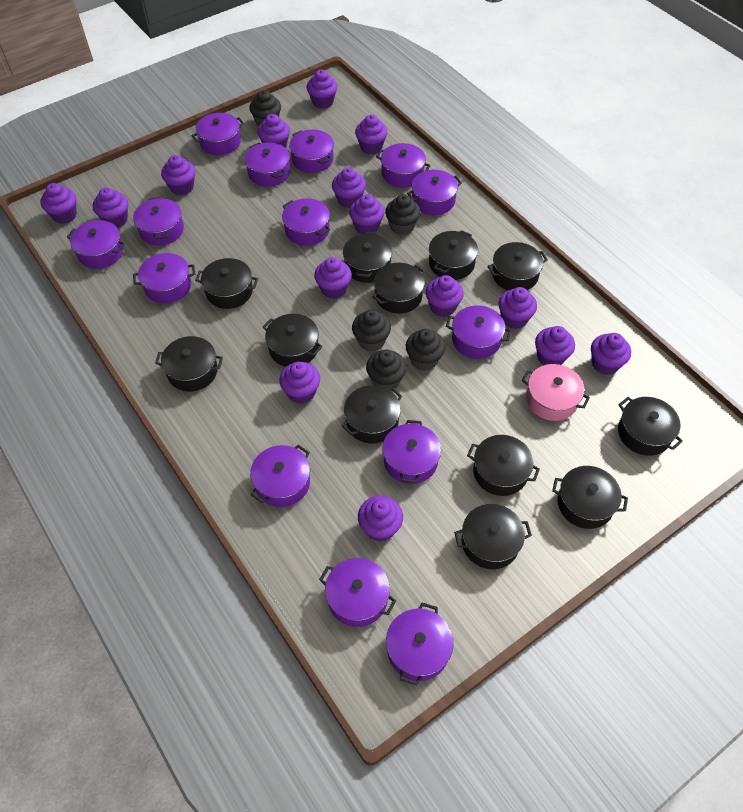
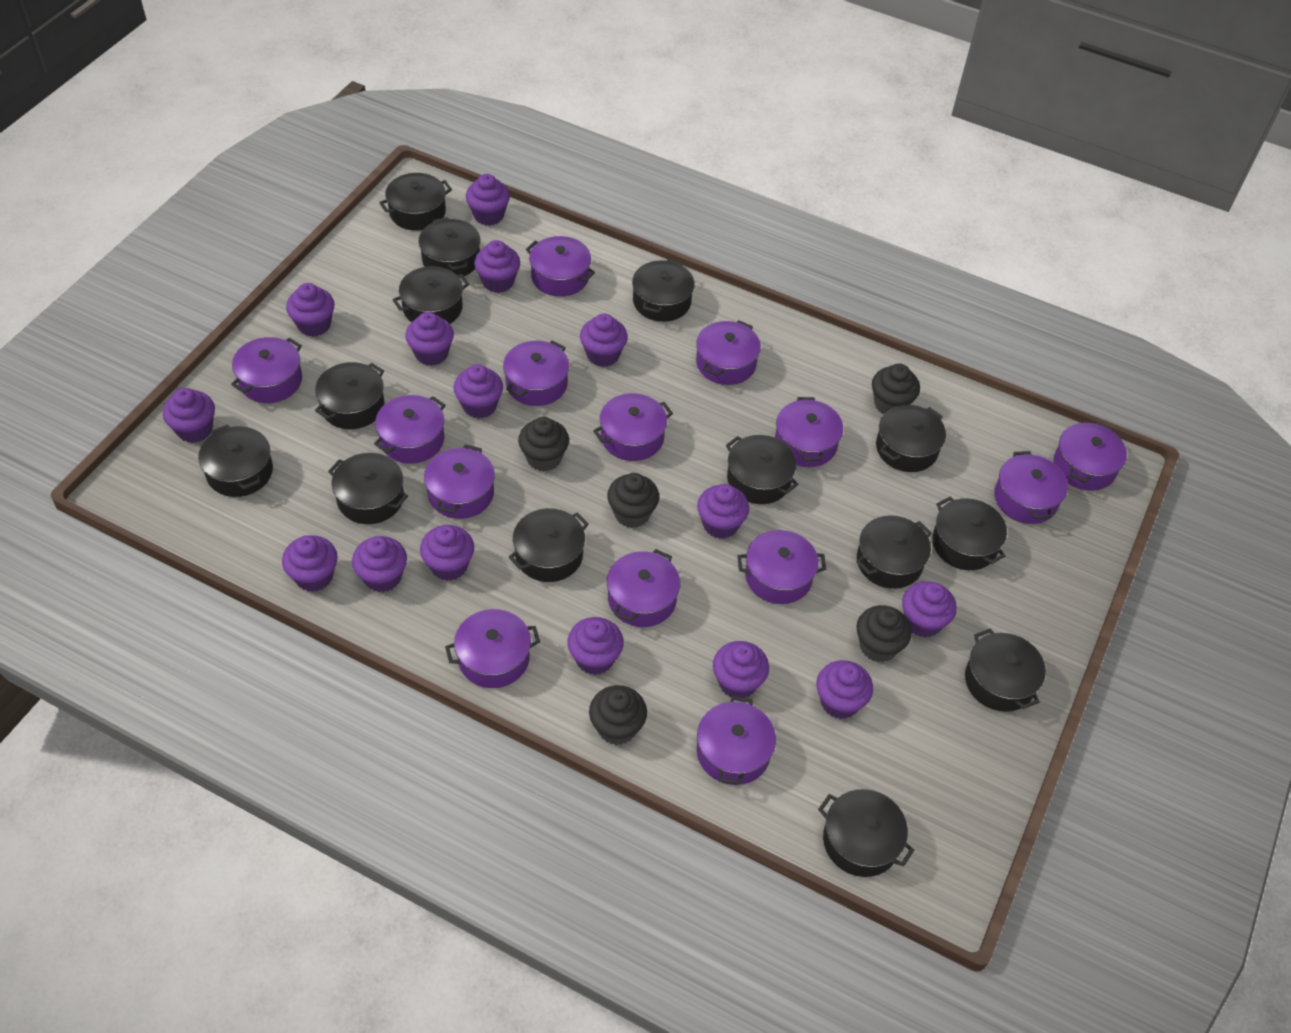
black pot: 12 -> 14
pink pot: 1 -> 0

